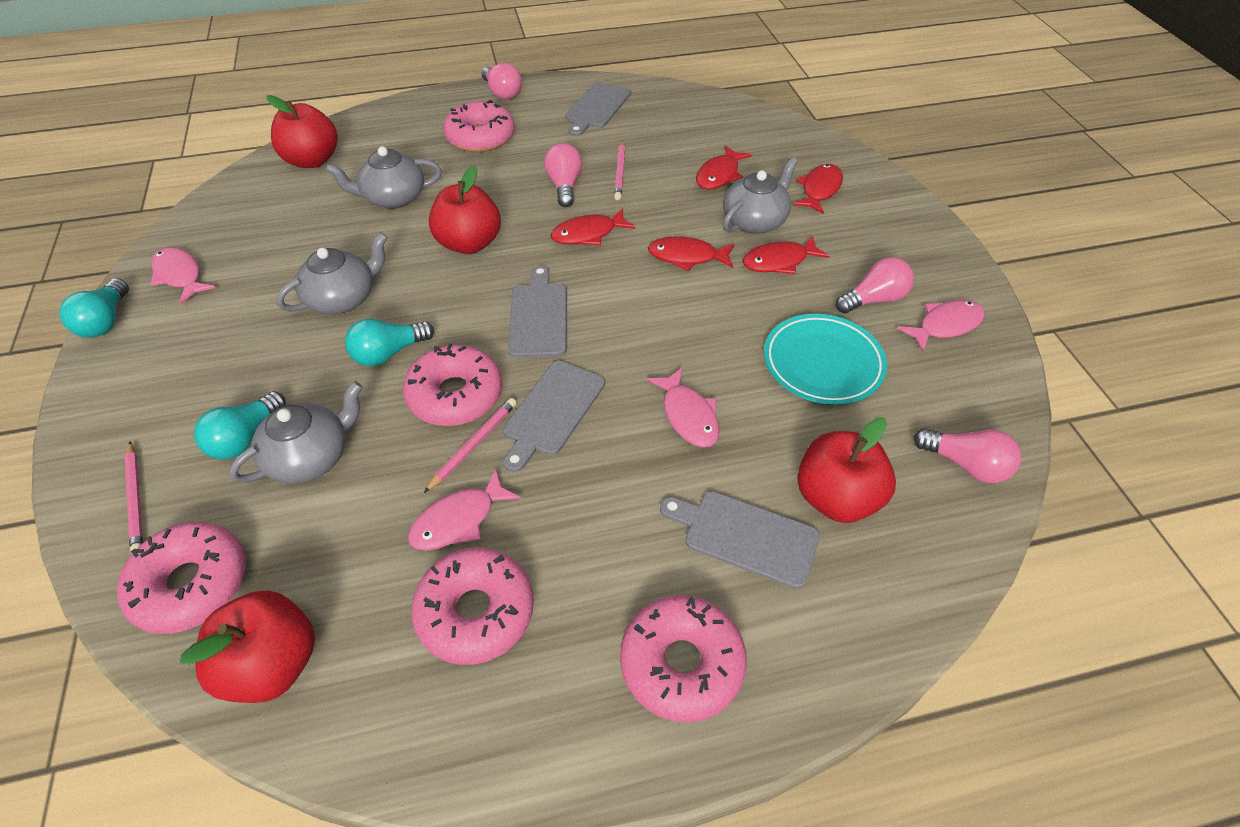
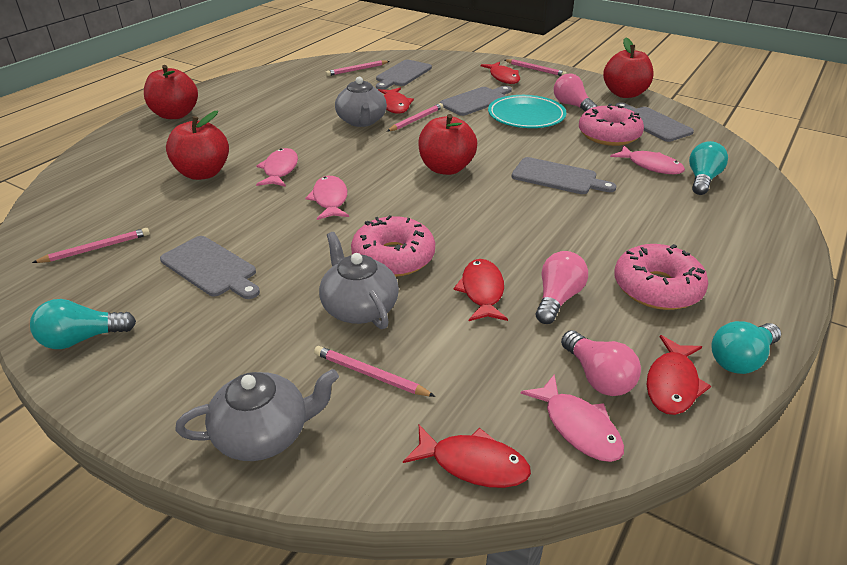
grey cutting board: 4 -> 5
grey teapot: 4 -> 3
pink donut: 5 -> 3
pink light bulb: 4 -> 3
pink pencil: 3 -> 5

